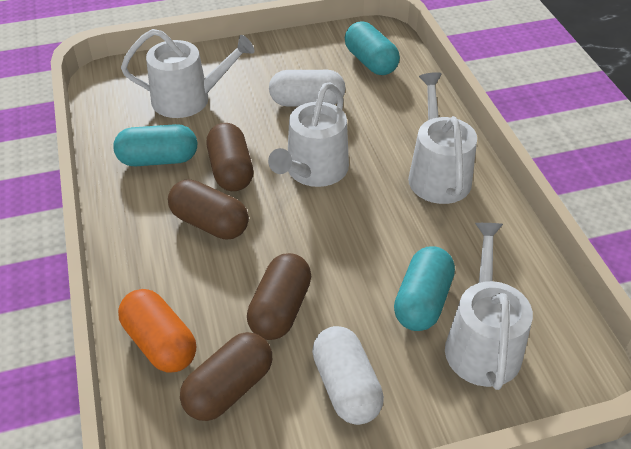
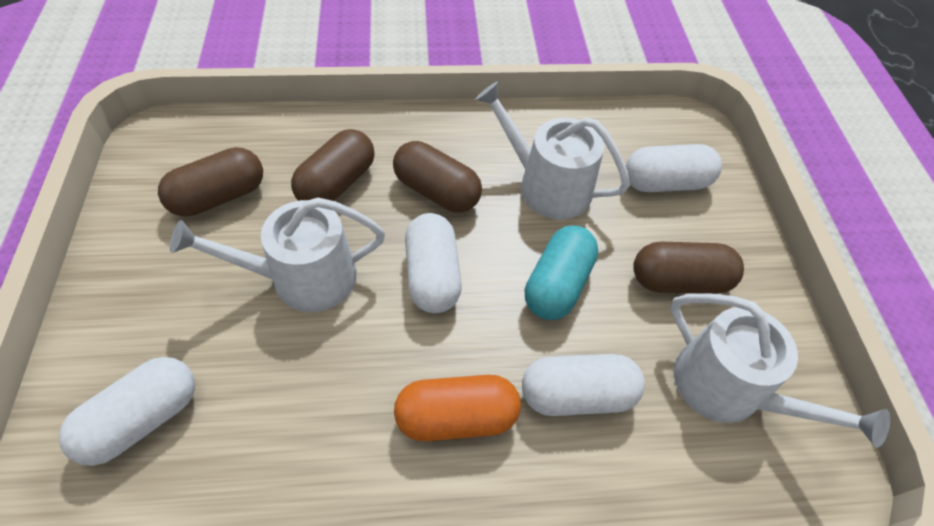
turquoise capsule: 3 -> 1
white capsule: 2 -> 4
white watering can: 4 -> 3

